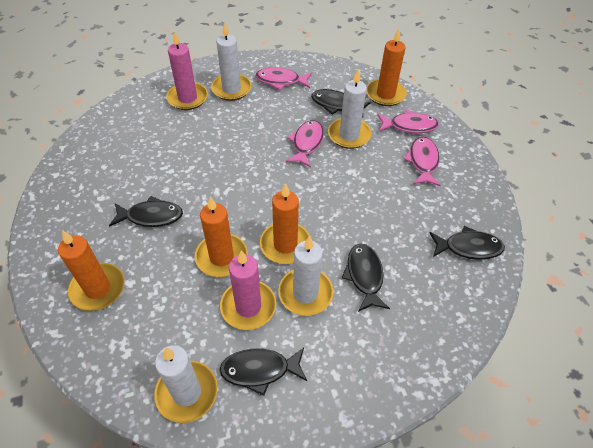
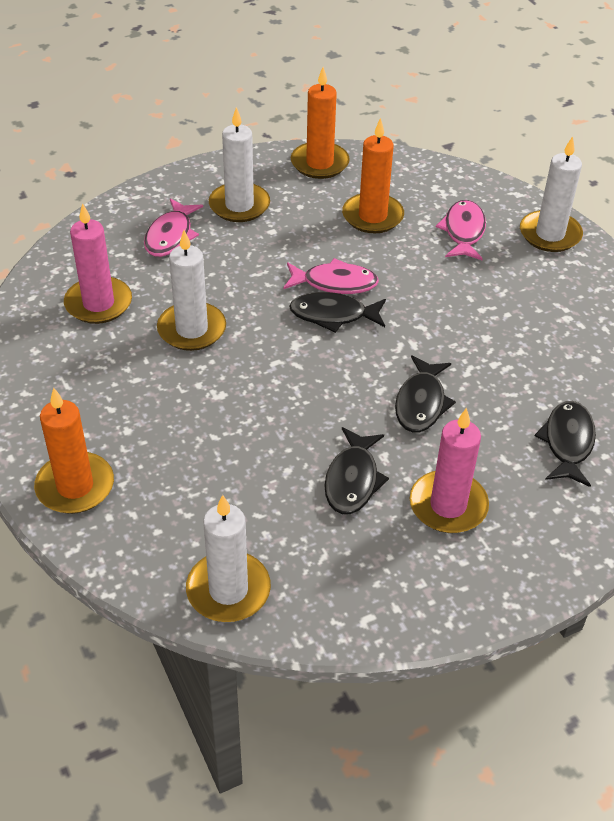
black fish: 5 -> 4
orange candle: 4 -> 3
pink fish: 4 -> 3

